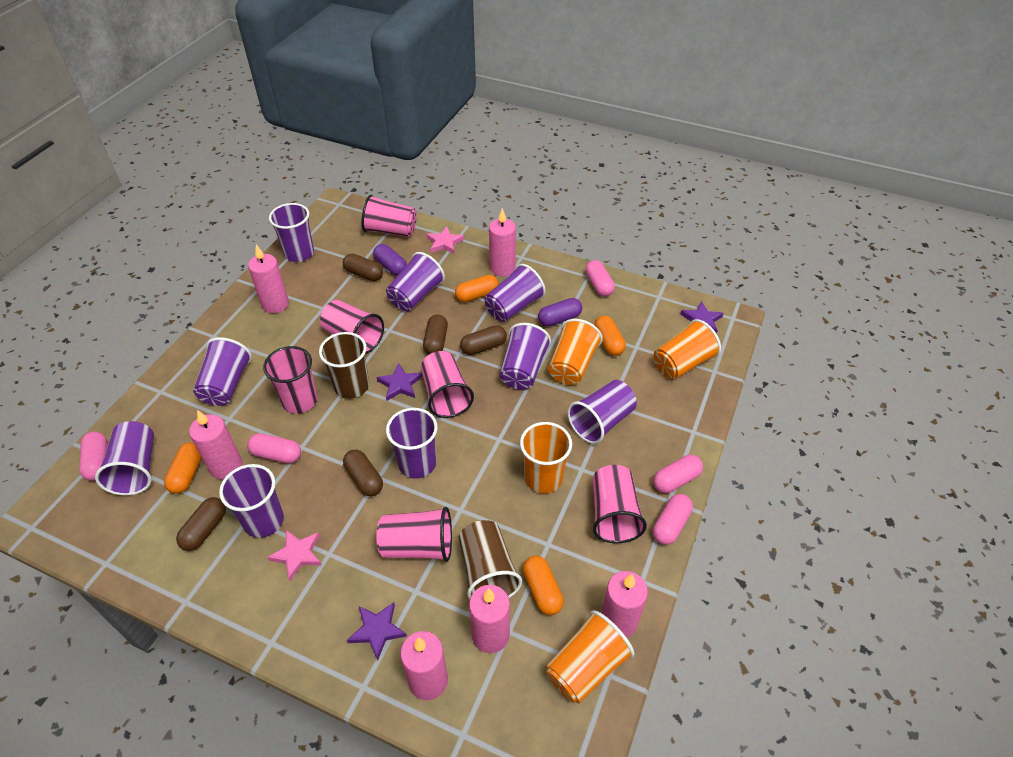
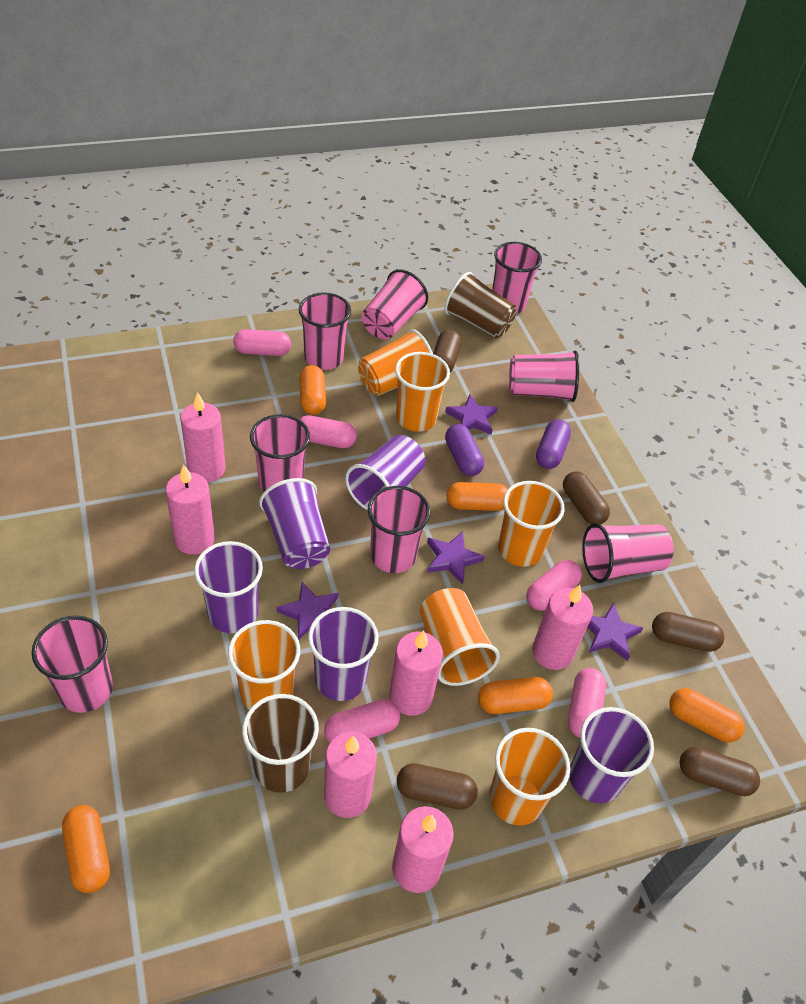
orange capsule: 4 -> 5
orange cup: 4 -> 6
pink cup: 6 -> 8
pink star: 2 -> 0
purple cup: 9 -> 5
purple star: 3 -> 4

